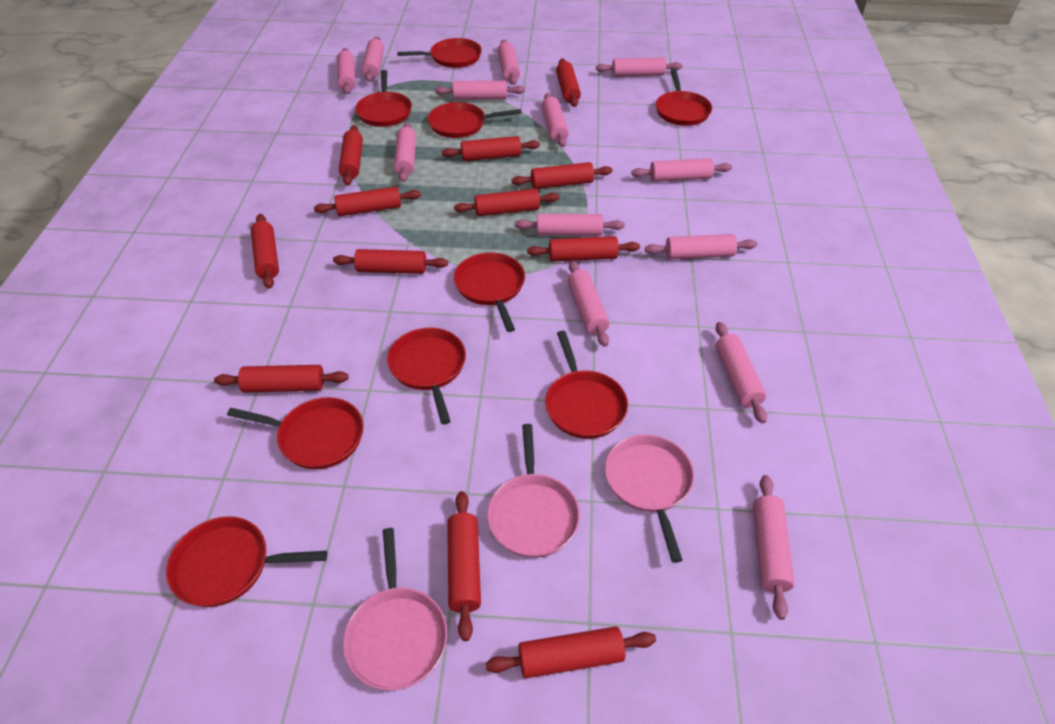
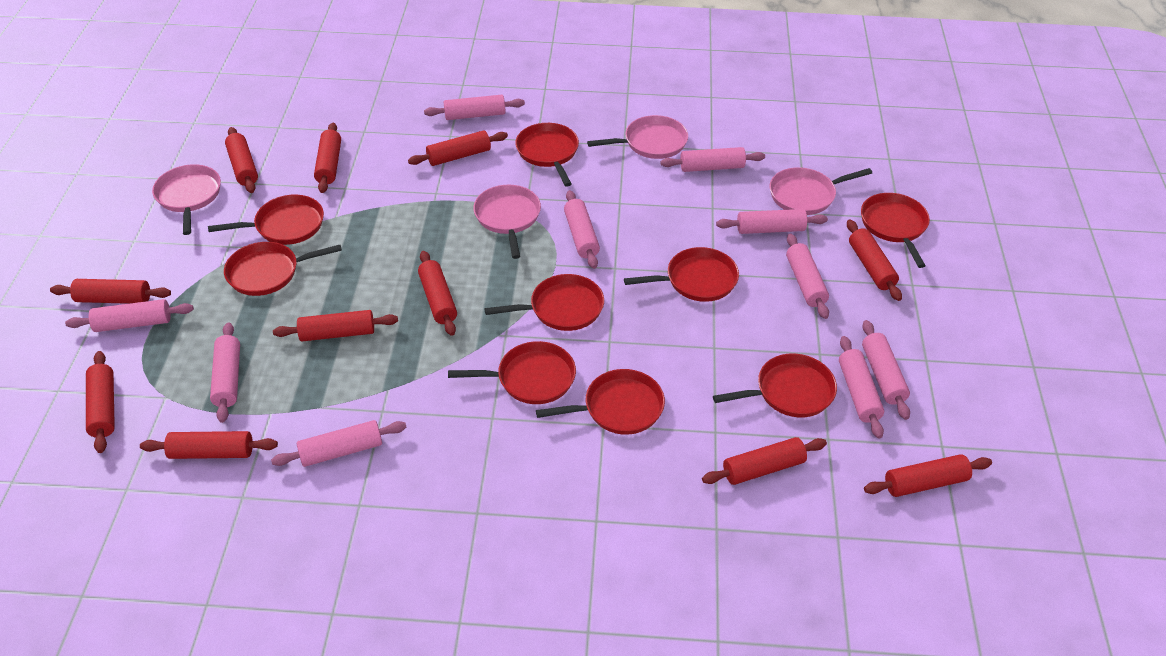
pink pan: 3 -> 4
pink rolling pin: 13 -> 10
red rolling pin: 12 -> 11

